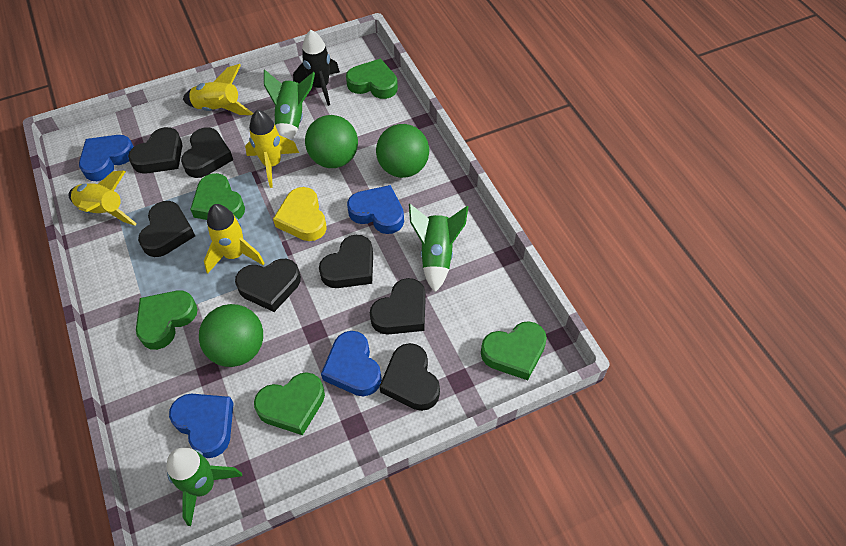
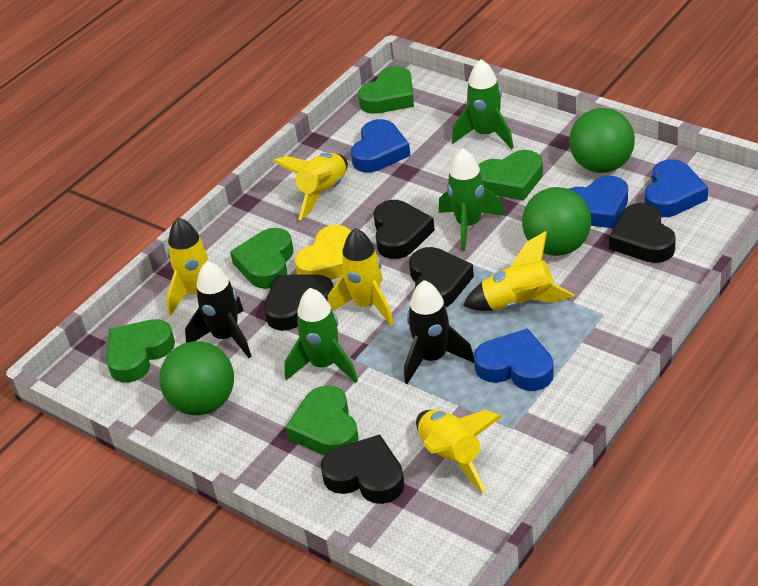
black heart: 7 -> 5
black rocket: 1 -> 2
yellow rocket: 4 -> 5

